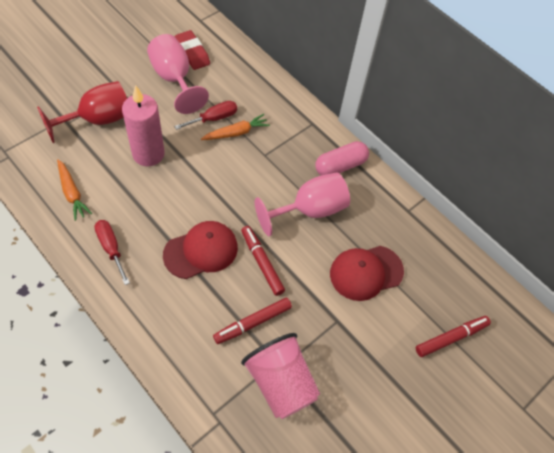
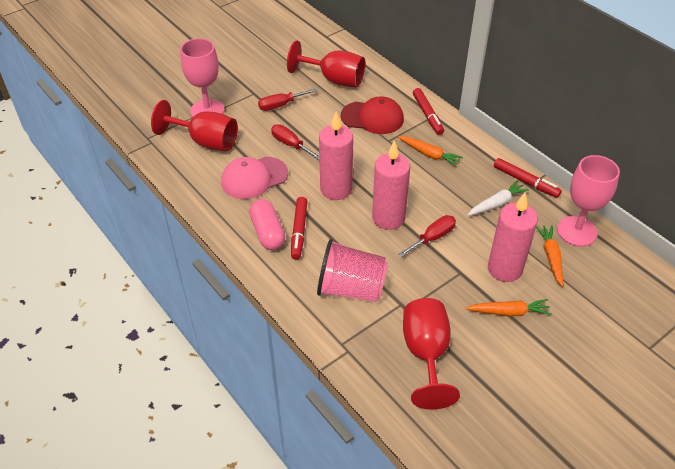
orange carrot: 2 -> 3
pink candle: 1 -> 3
pink cap: 0 -> 1
red cap: 2 -> 1
red eraser: 1 -> 0
red goblet: 1 -> 3
red screwdriver: 2 -> 3
white carrot: 0 -> 1

